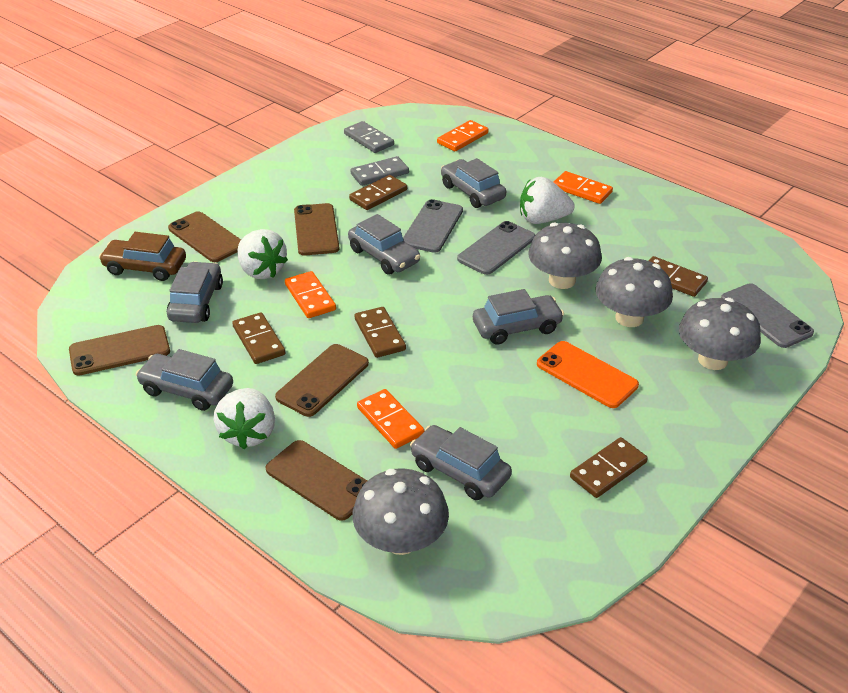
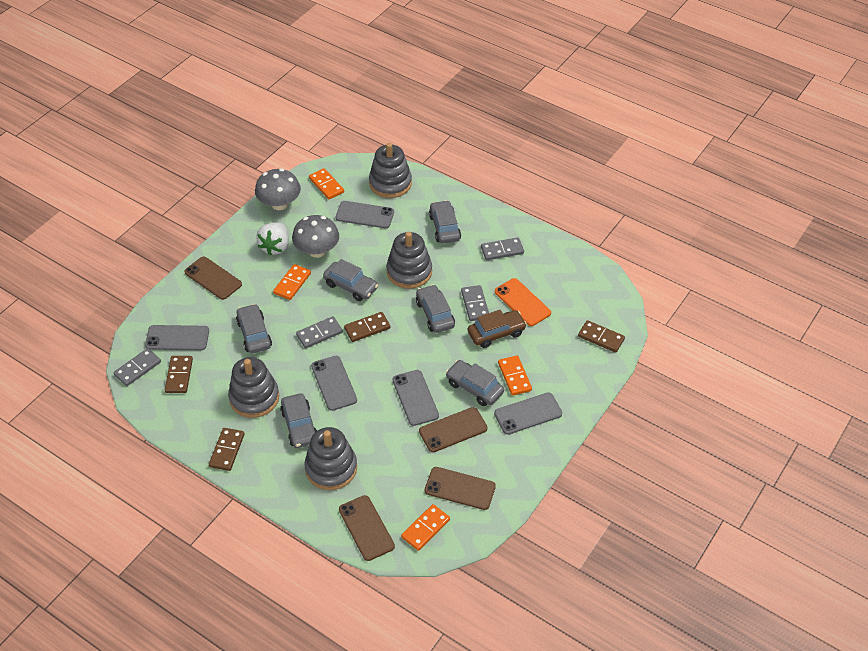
brown domino: 5 -> 4
brown phone: 5 -> 4
grey domino: 2 -> 4
grey mushroom: 4 -> 2
grey phone: 3 -> 5
grey stacking toy: 0 -> 4
white strawberry: 3 -> 1

